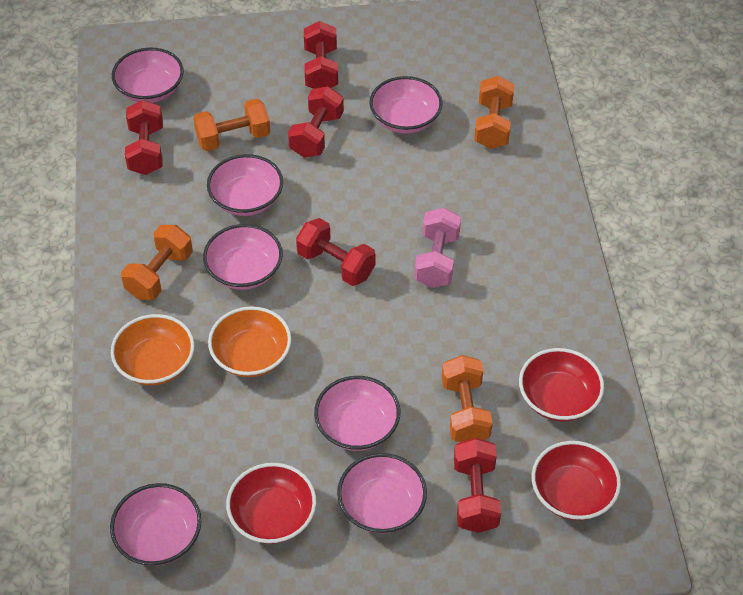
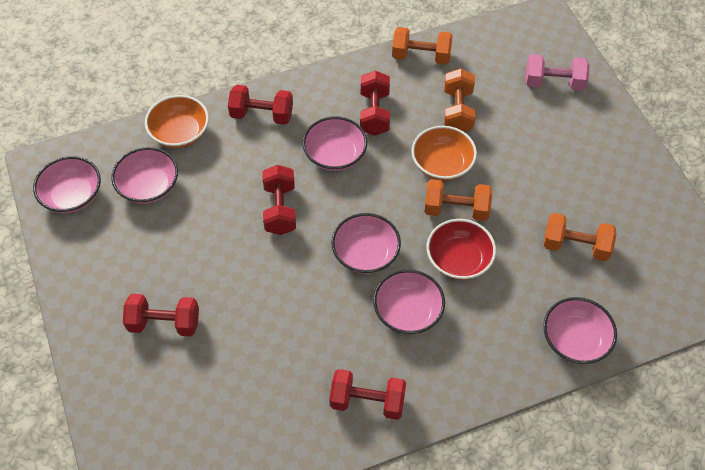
pink bowl: 7 -> 6
red bowl: 3 -> 1

